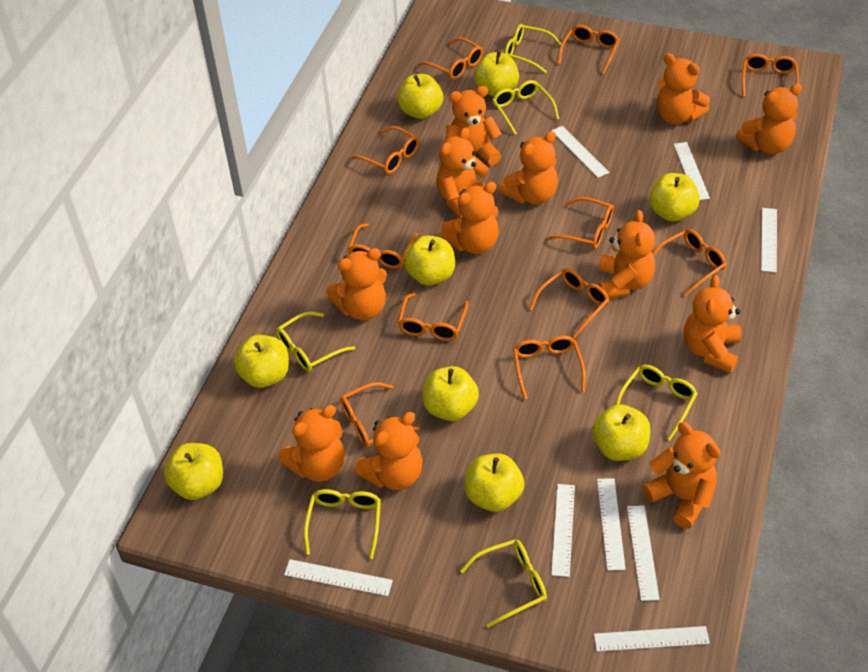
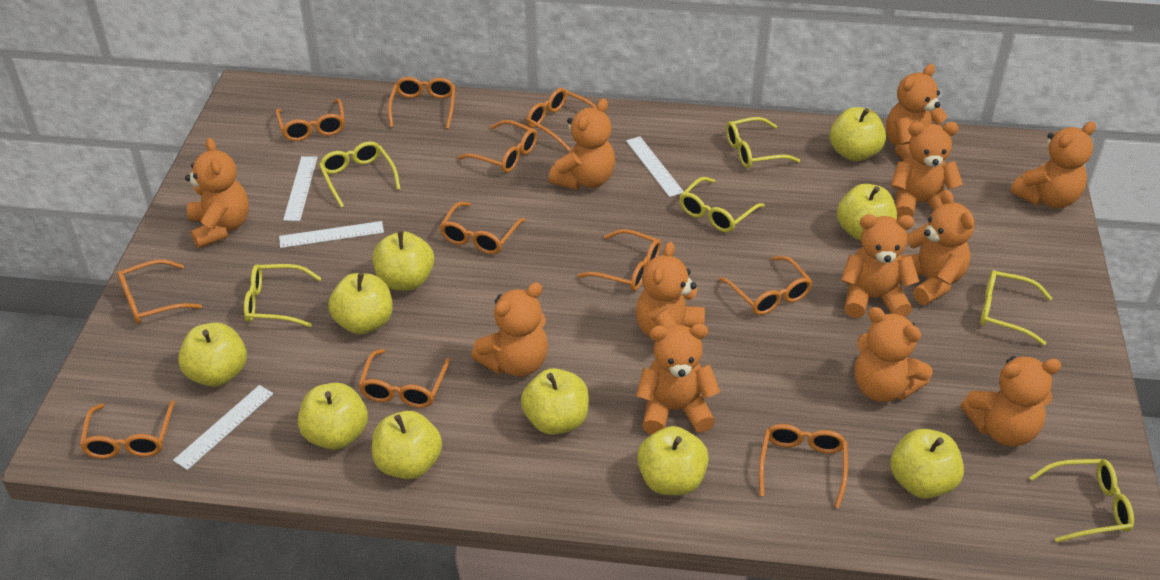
white ruler: 8 -> 4
yellow apple: 9 -> 10

